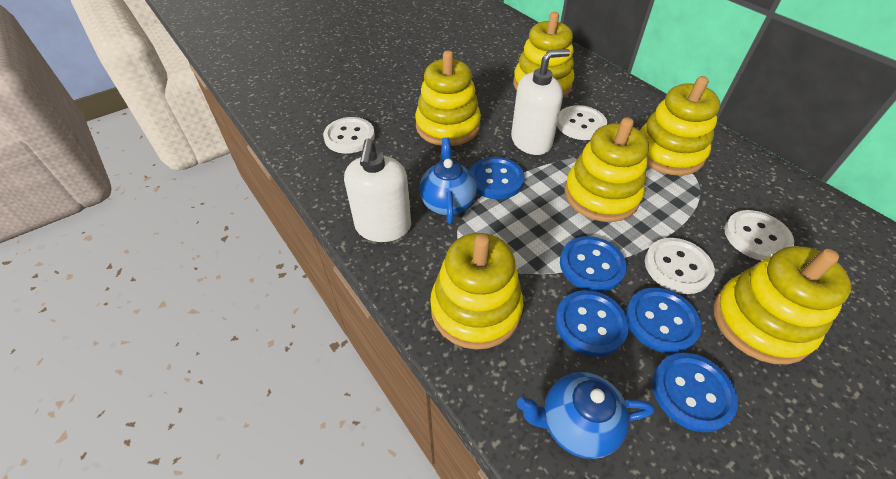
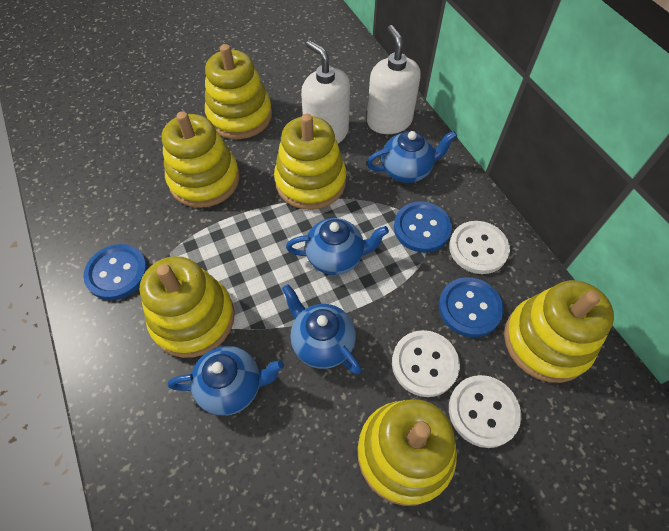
blue button: 5 -> 3
blue teapot: 2 -> 4
white button: 4 -> 3

